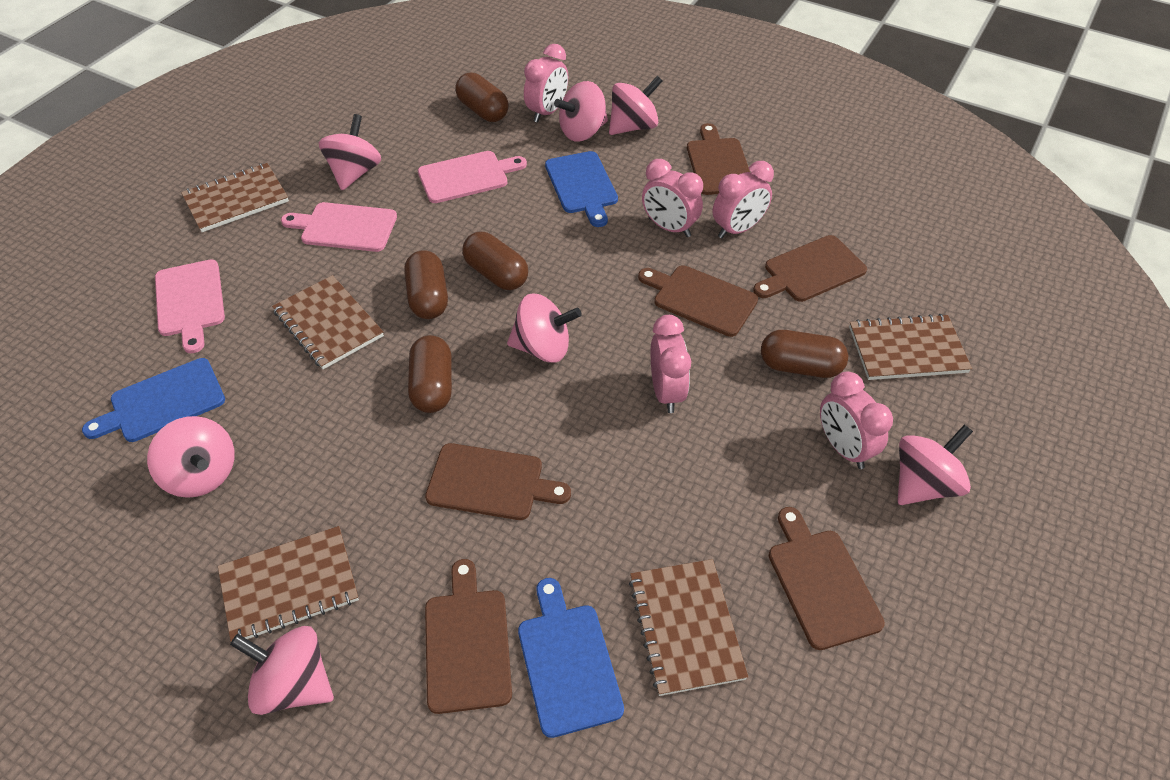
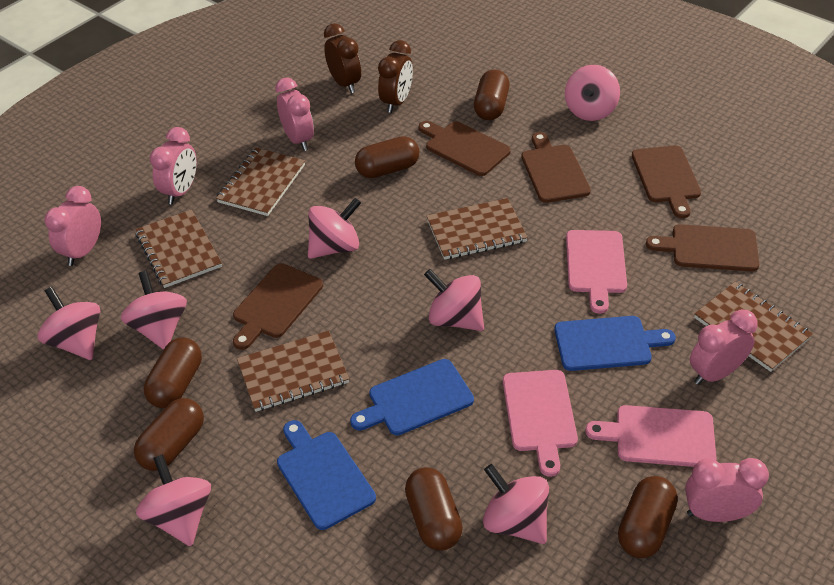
brown capsule: 5 -> 6
brown clock: 0 -> 2
brown cutting board: 6 -> 5

